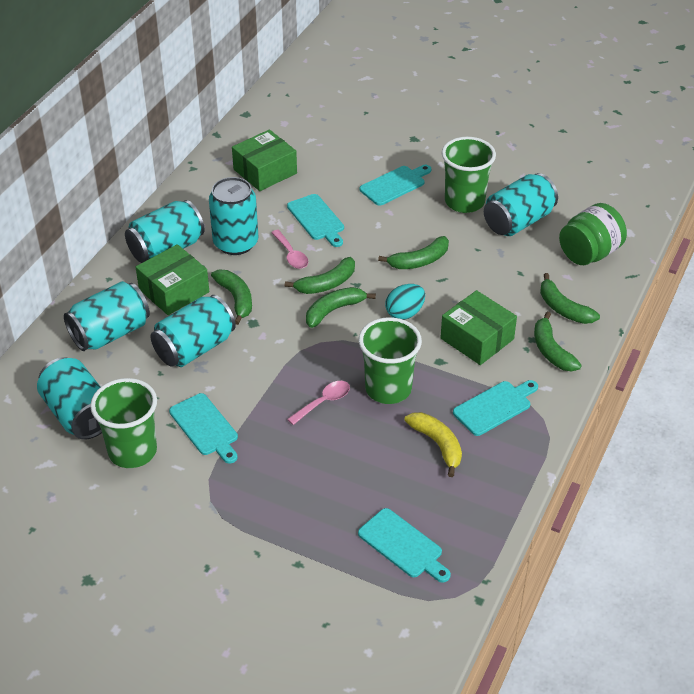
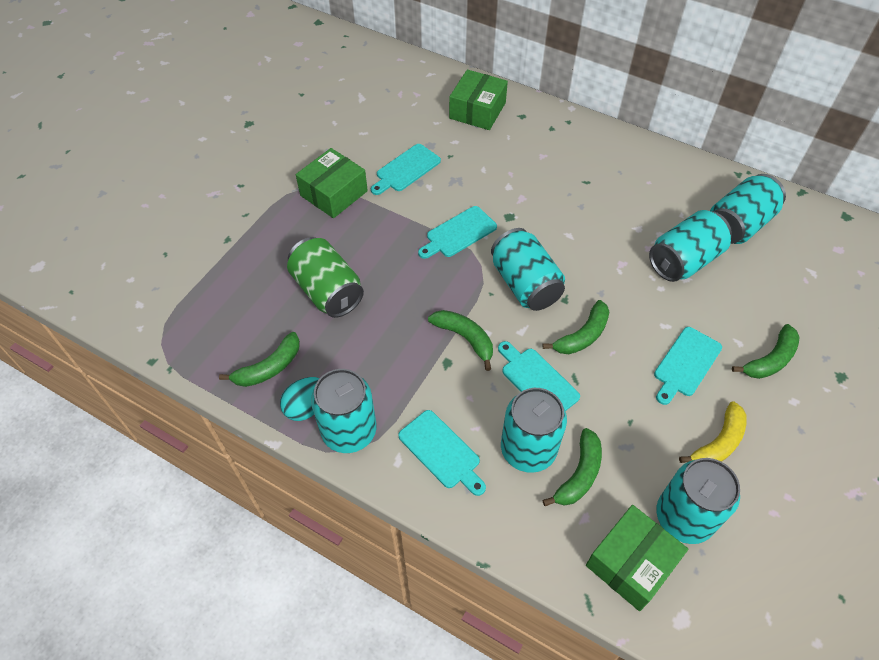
green banana: 6 -> 5
green can: 0 -> 1
green cup: 3 -> 0
green jar: 1 -> 0
pink spoon: 2 -> 0

